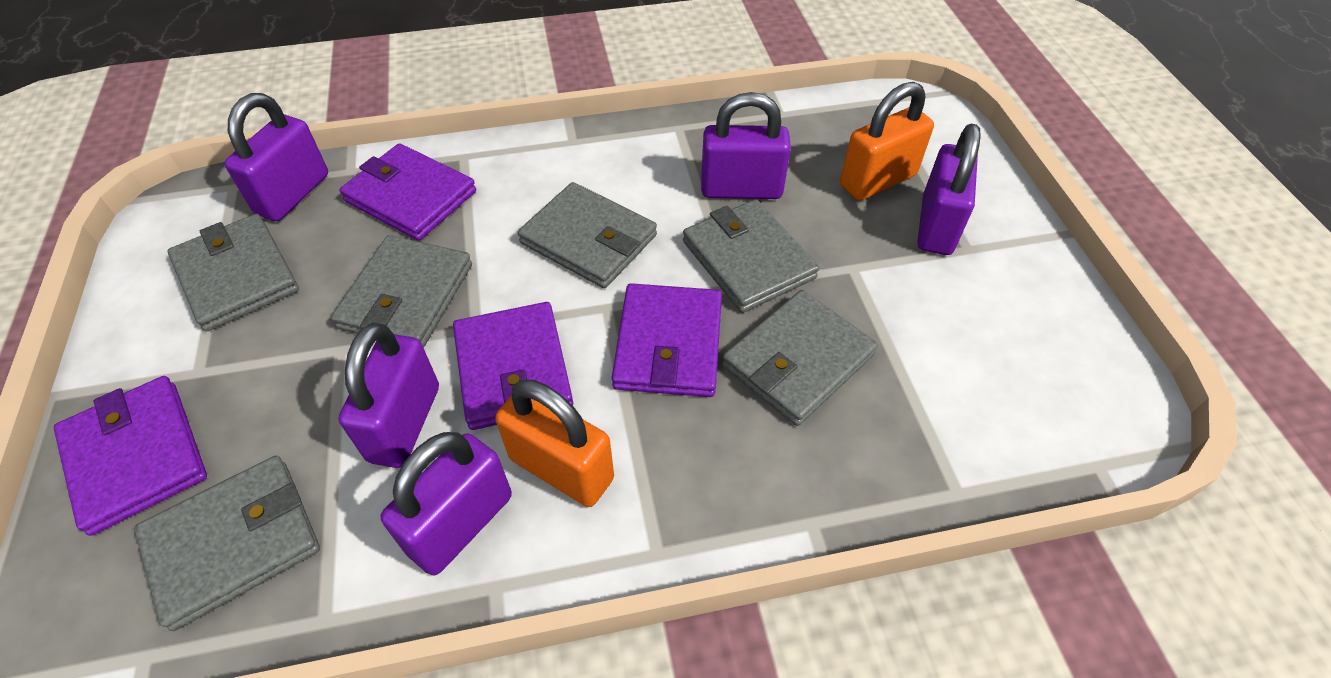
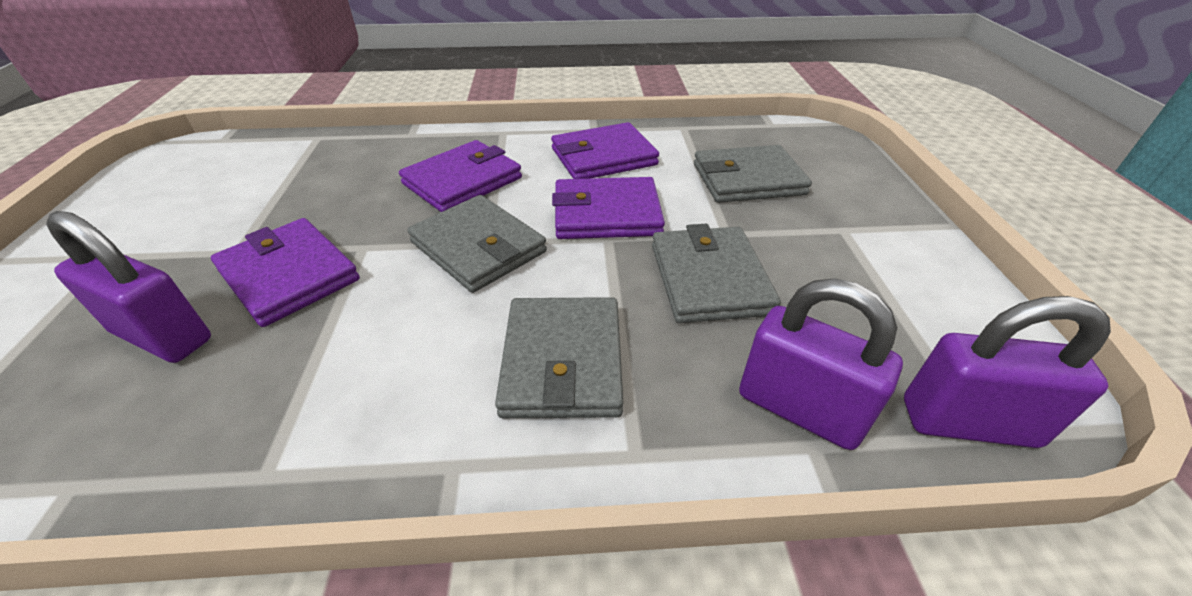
grey wallet: 6 -> 4
orange padlock: 2 -> 0
purple padlock: 5 -> 3

